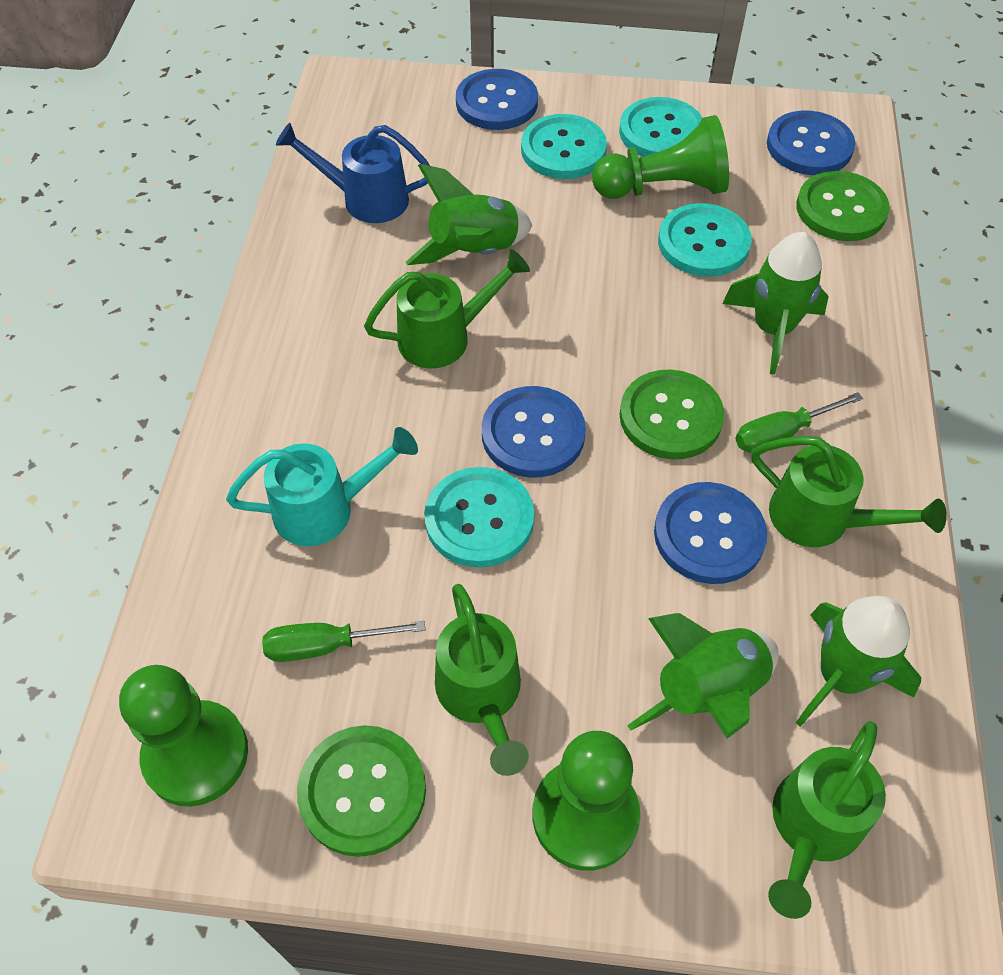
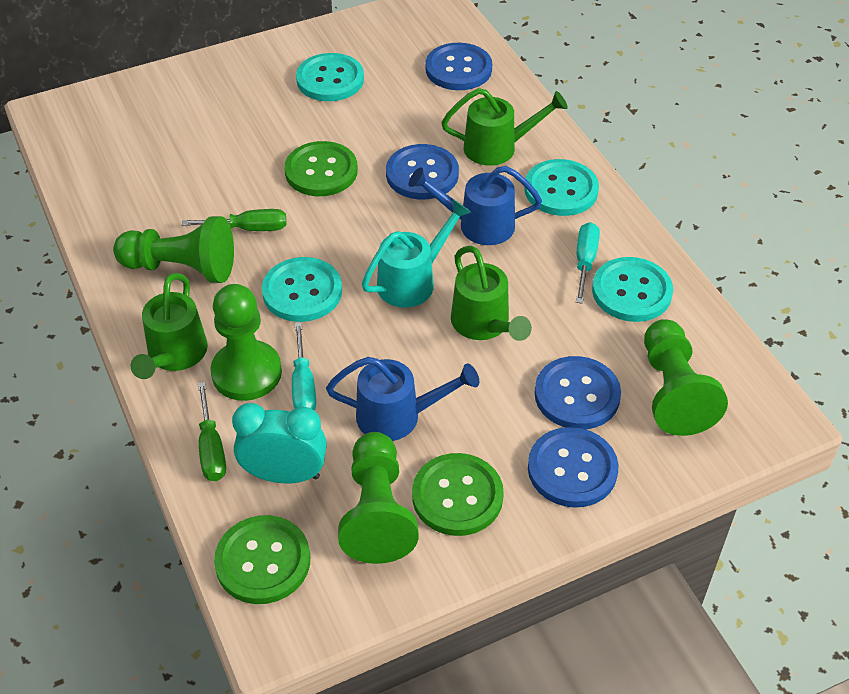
blue watering can: 1 -> 2
green pawn: 3 -> 4
green rocket: 4 -> 0
green watering can: 4 -> 3
turquoise clock: 0 -> 1
turquoise screwdriver: 0 -> 2

